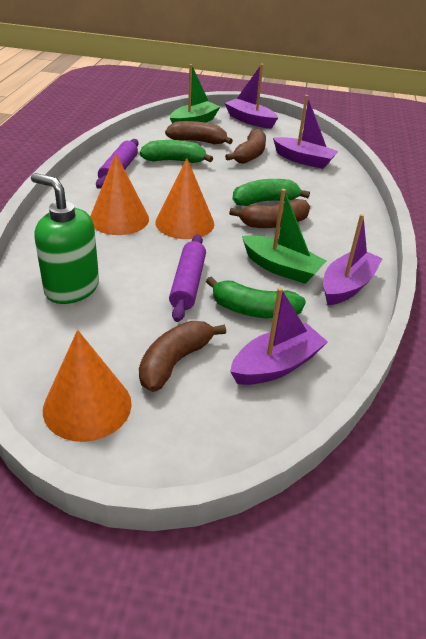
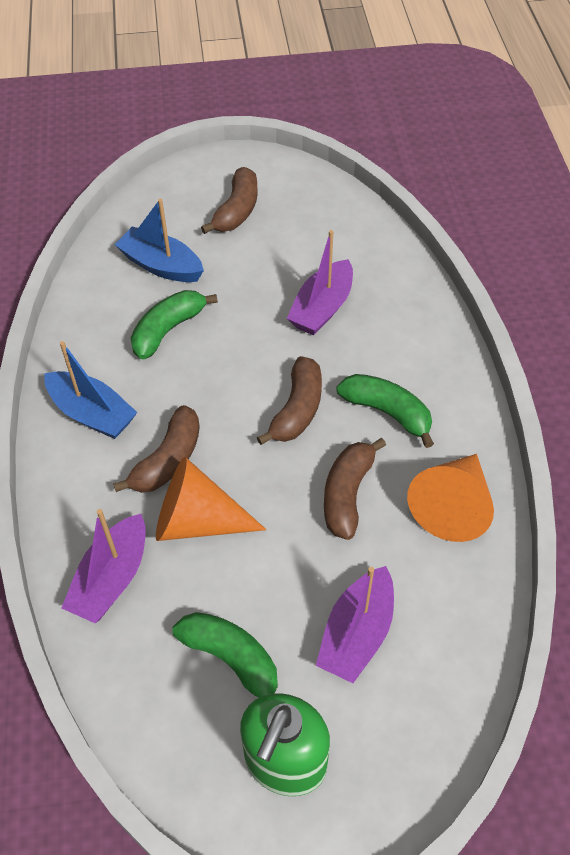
blue boat: 0 -> 2
green boat: 2 -> 0
orange cone: 3 -> 2
purple boat: 4 -> 3
purple rolling pin: 2 -> 0

